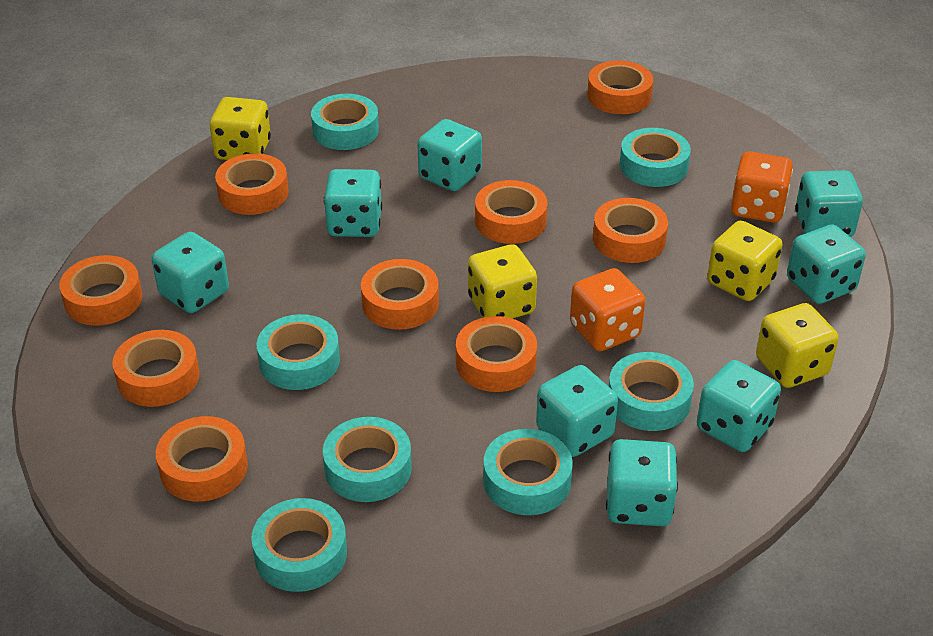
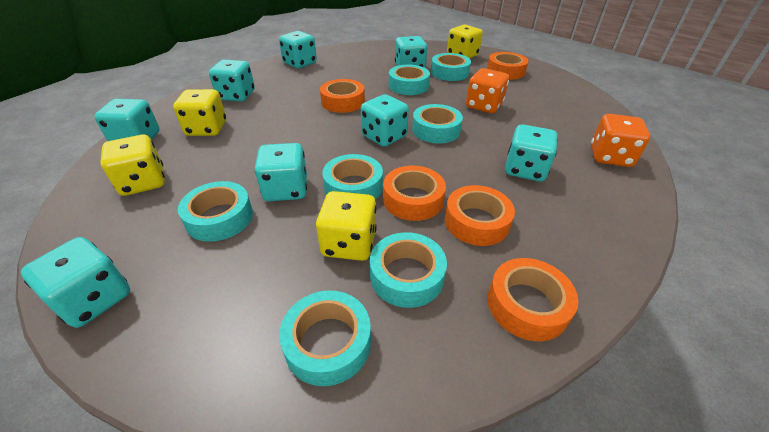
orange tape: 9 -> 5

